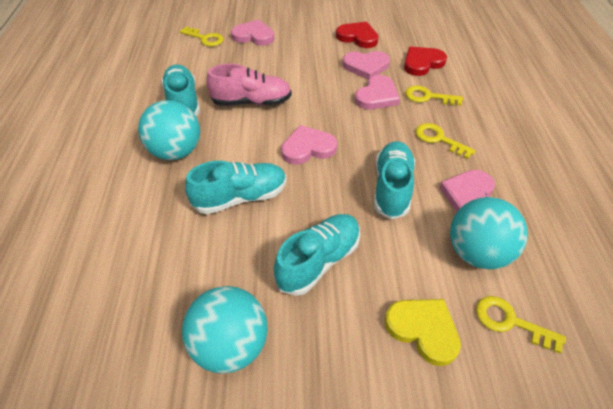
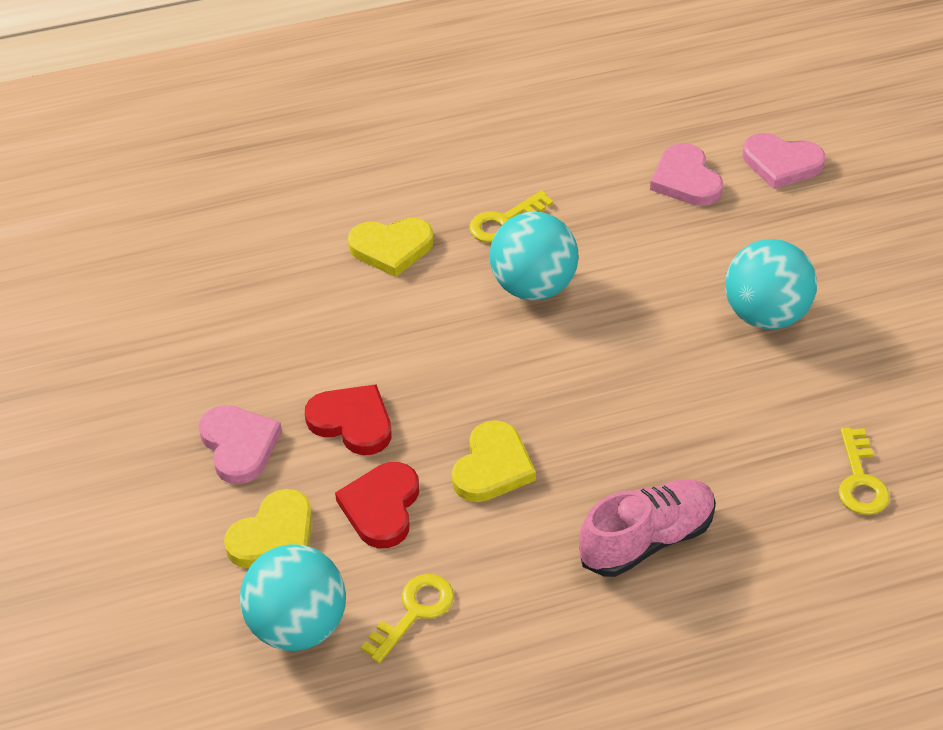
pink heart: 5 -> 3
turquoise shoe: 4 -> 0
yellow heart: 1 -> 3
yellow key: 4 -> 3

